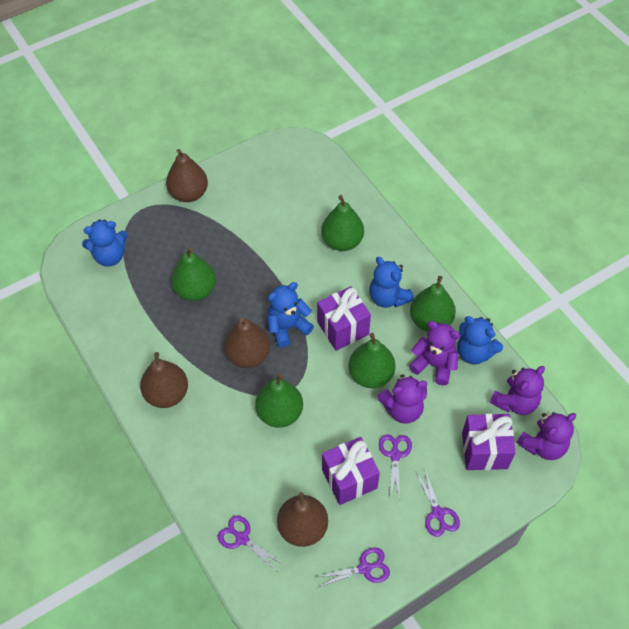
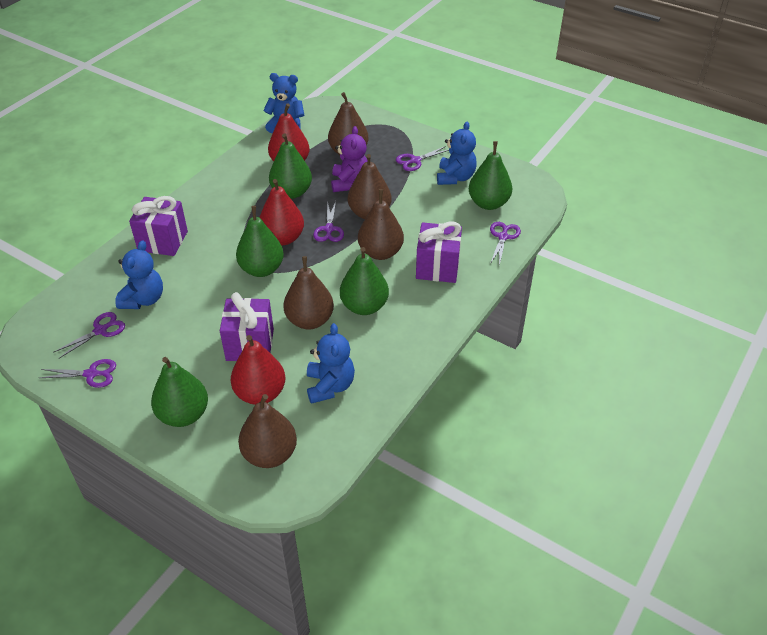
brown pear: 4 -> 5
purple scissors: 4 -> 5
purple teddy bear: 4 -> 1
red pear: 0 -> 3

